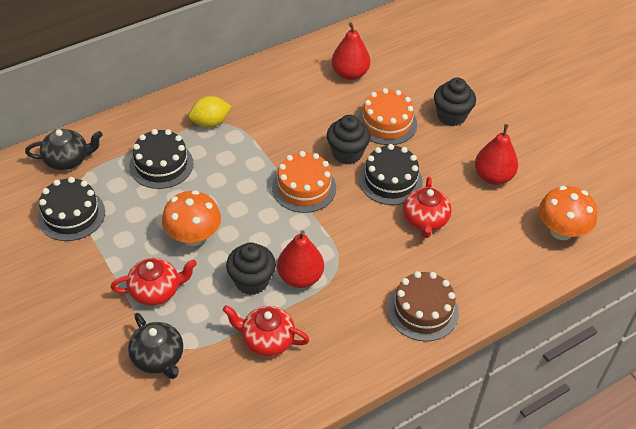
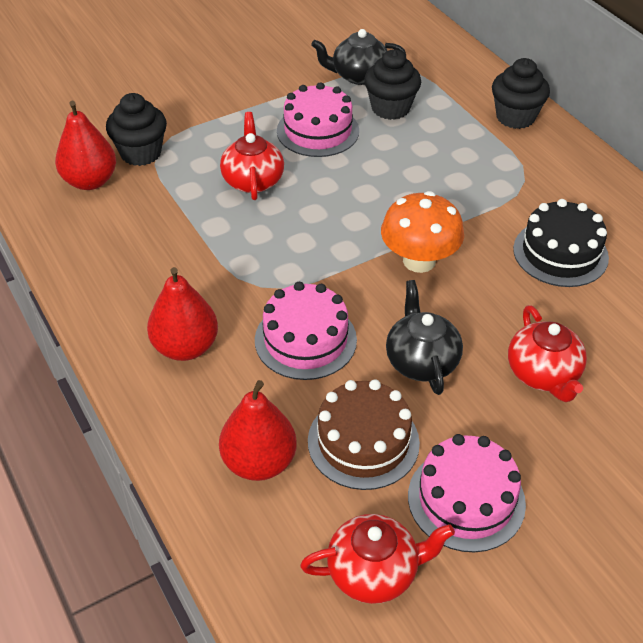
black cake: 3 -> 1
orange cake: 2 -> 0
orange mushroom: 2 -> 1
pink cake: 0 -> 3
yellow lemon: 1 -> 0

